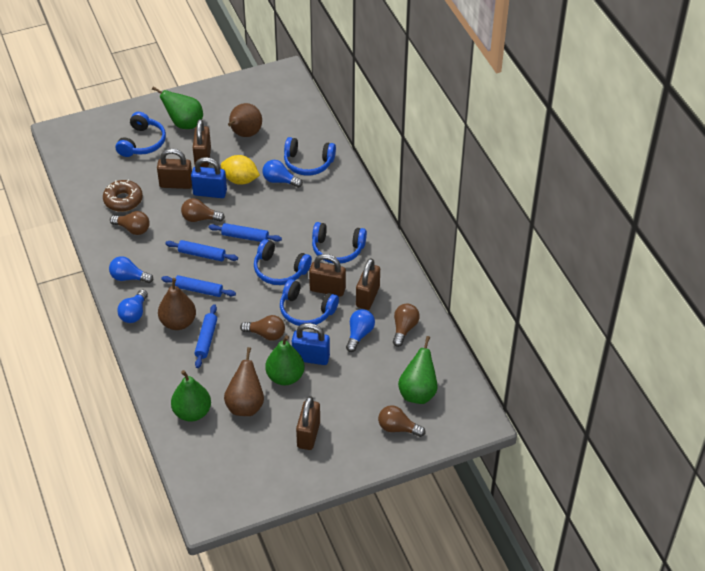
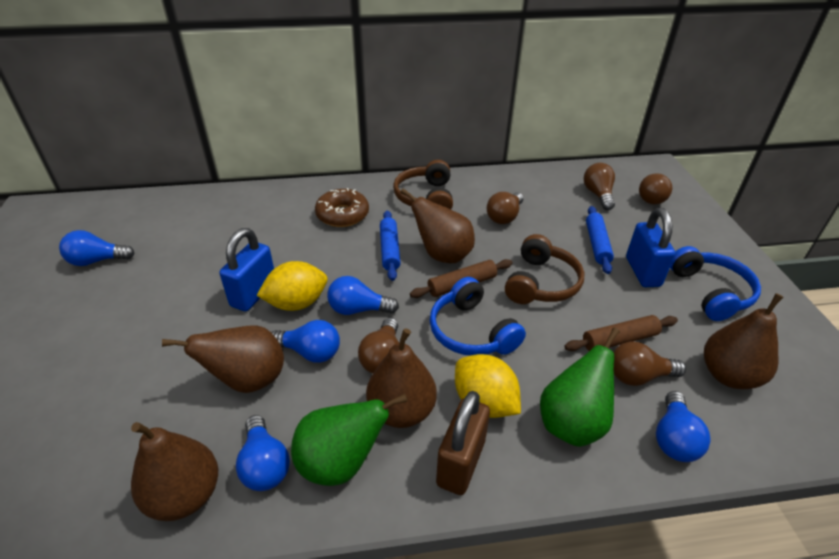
blue headphones: 5 -> 2
blue light bulb: 4 -> 5
blue rolling pin: 4 -> 2
brown headphones: 0 -> 2
brown padlock: 5 -> 1
brown pear: 3 -> 5
brown rolling pin: 0 -> 2
green pear: 4 -> 2
yellow lemon: 1 -> 2

